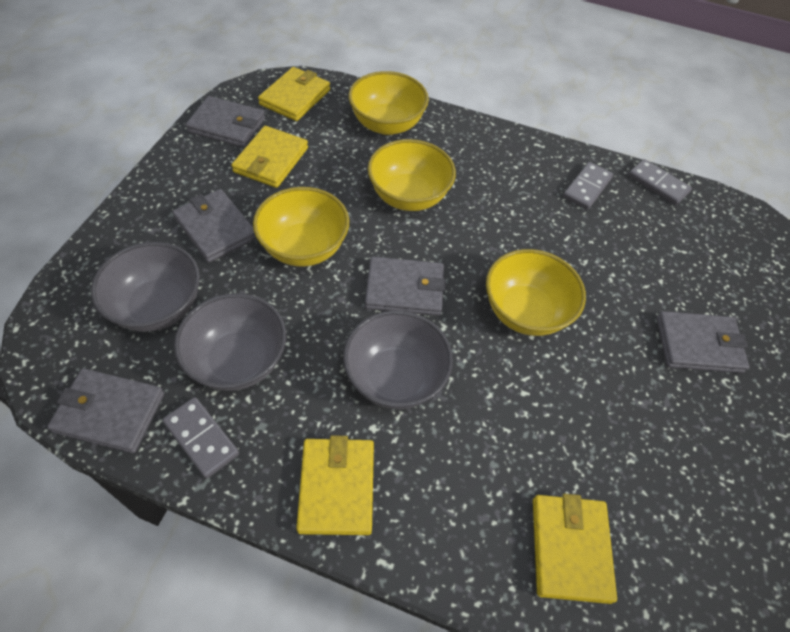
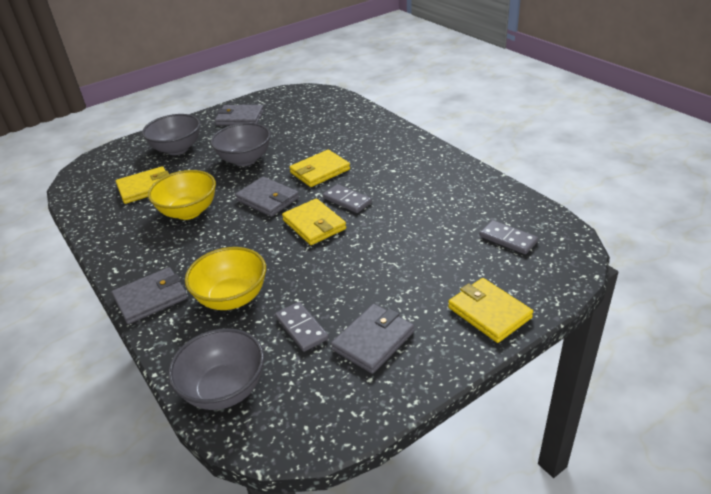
grey wallet: 5 -> 4
yellow bowl: 4 -> 2

